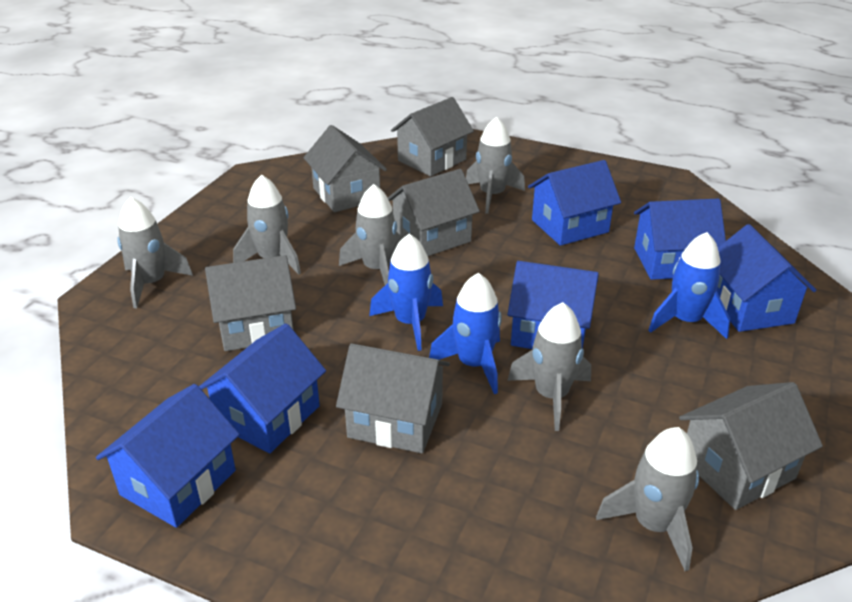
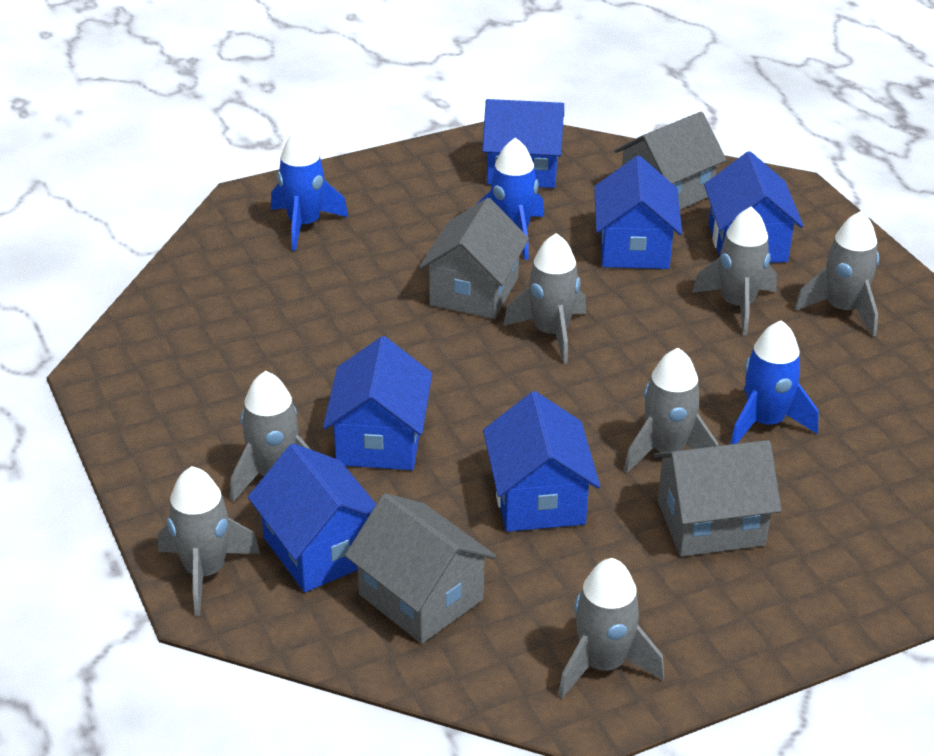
grey house: 6 -> 4
grey rocket: 6 -> 7

